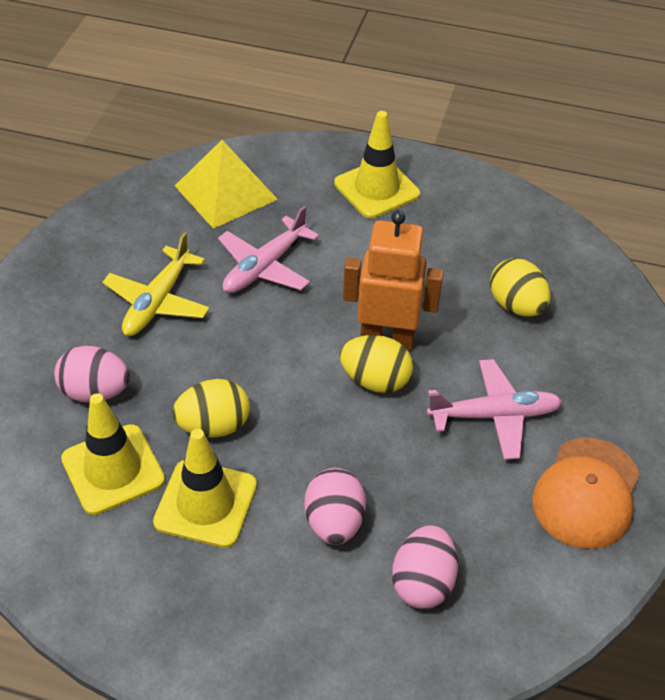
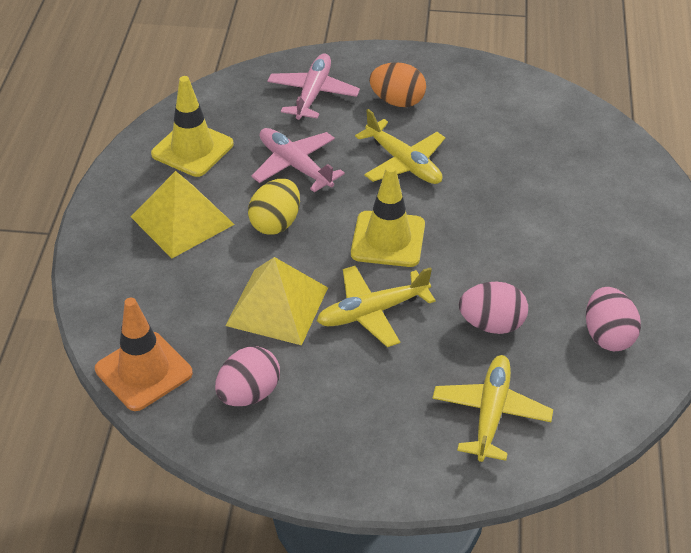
orange cap: 1 -> 0
orange egg: 0 -> 1
orange robot: 1 -> 0
orange traffic cone: 0 -> 1
yellow egg: 3 -> 1
yellow plane: 1 -> 3
yellow pyramid: 1 -> 2
yellow traffic cone: 3 -> 2

